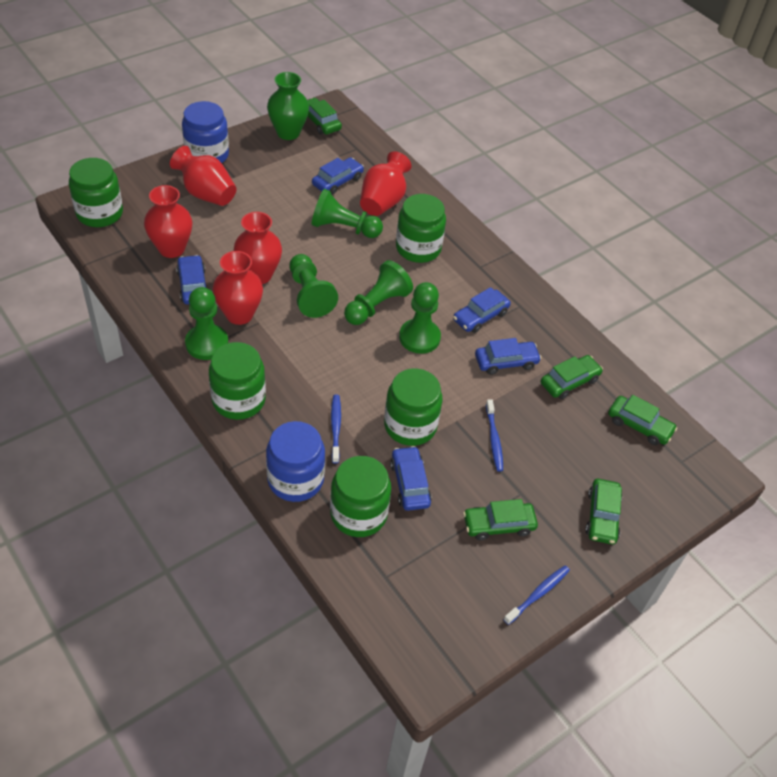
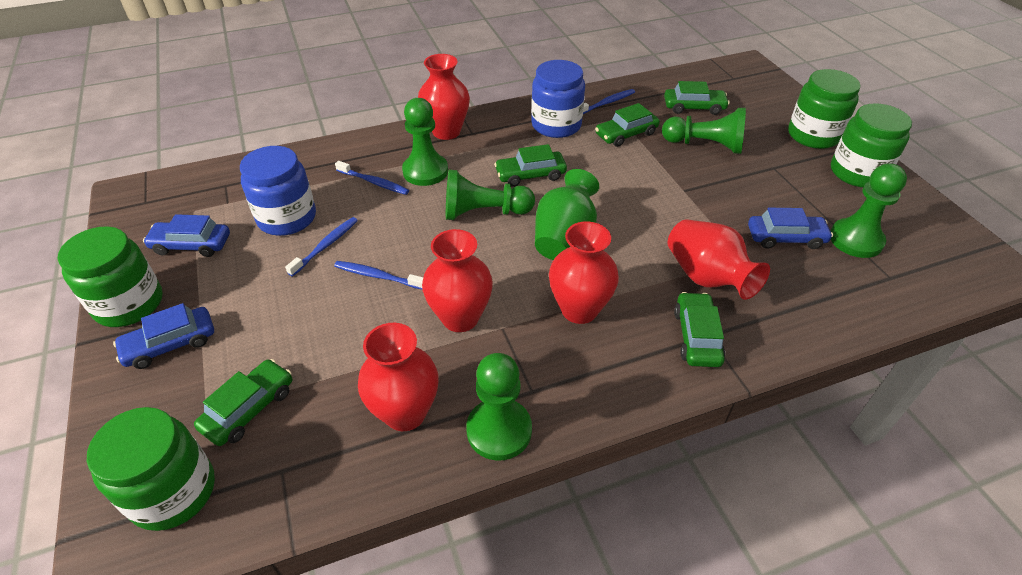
blue car: 5 -> 3
blue toothbrush: 3 -> 4
green jar: 5 -> 4

